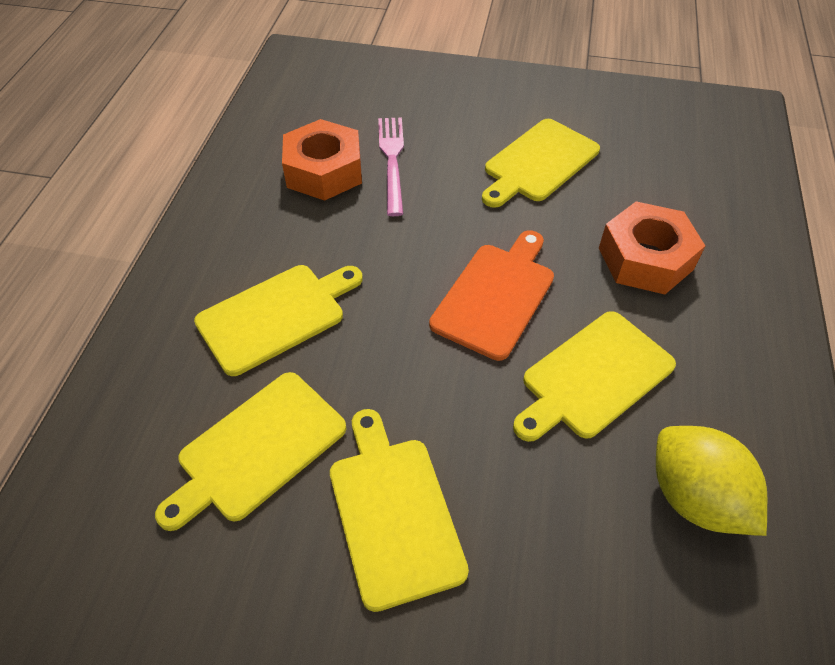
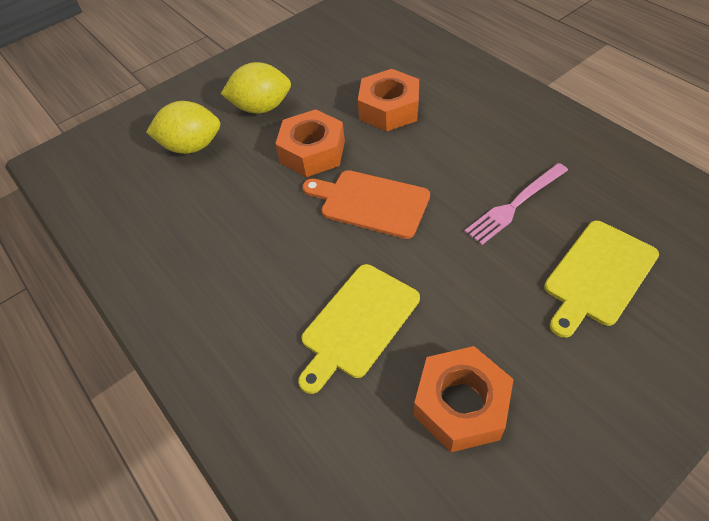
orange nut: 2 -> 3
yellow cutting board: 5 -> 2
yellow lemon: 1 -> 2

